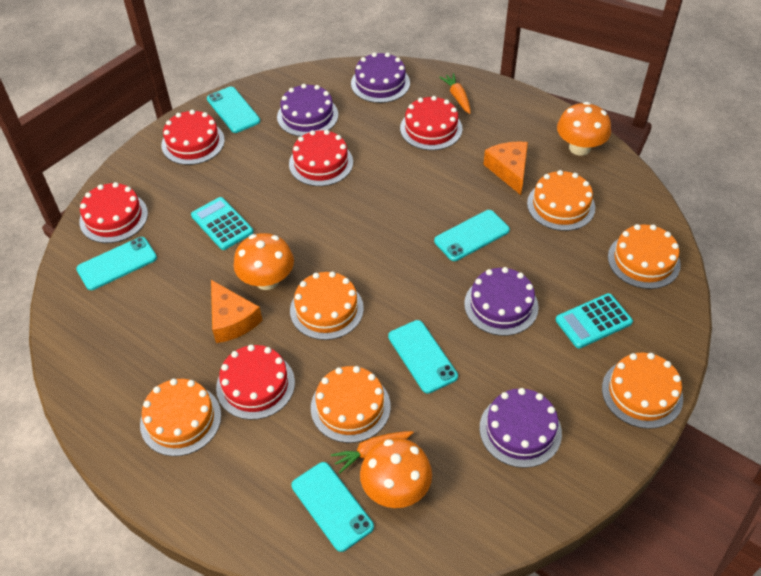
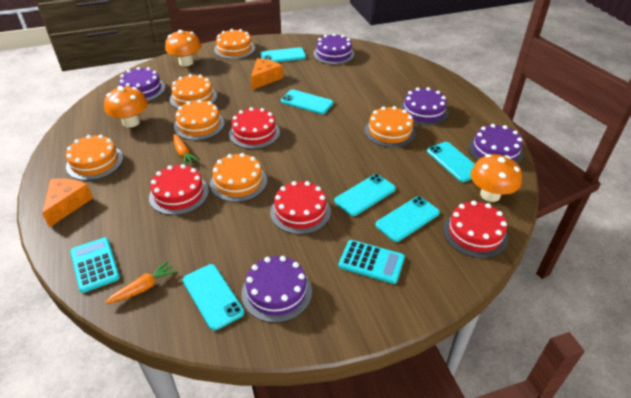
purple cake: 4 -> 5
red cake: 5 -> 4
turquoise phone: 5 -> 6

